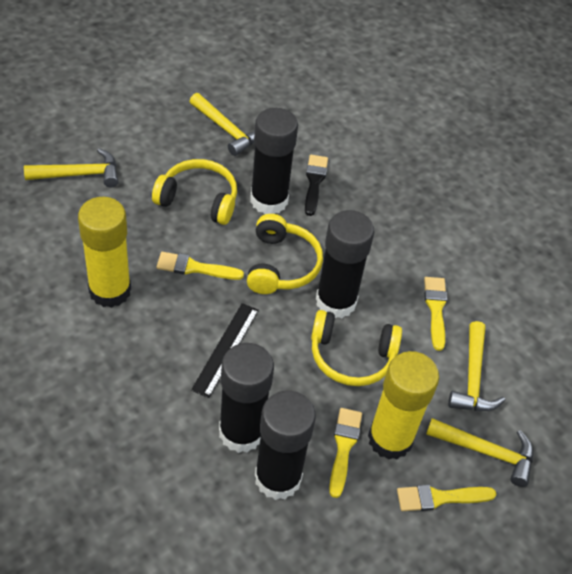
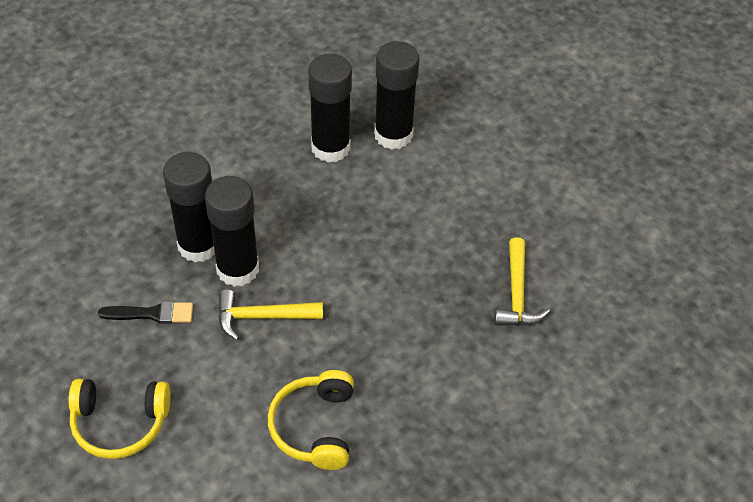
black ruler: 1 -> 0
yellow brush: 4 -> 0
yellow glue stick: 2 -> 0
yellow hammer: 4 -> 2
yellow headphones: 3 -> 2

